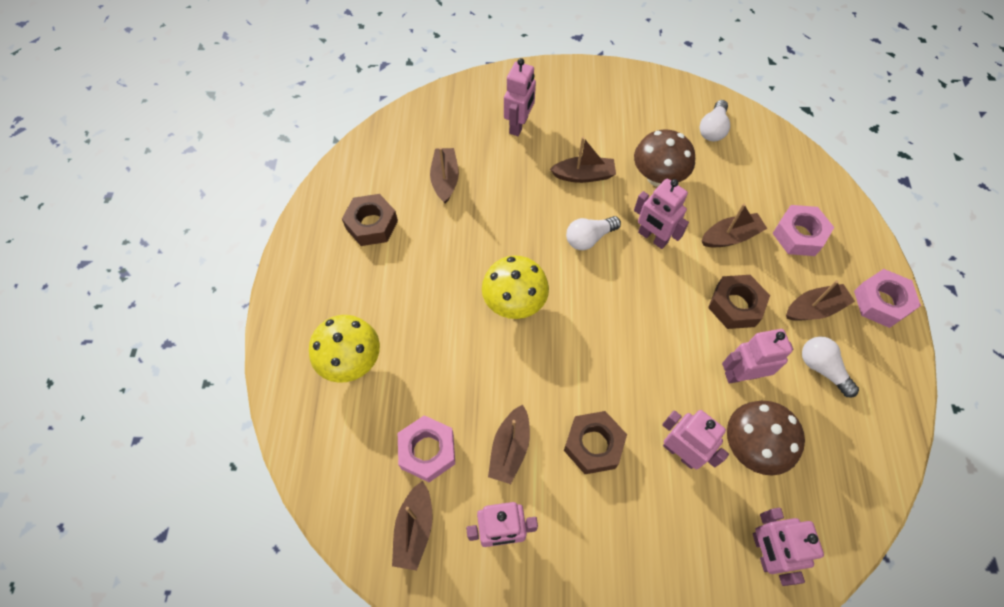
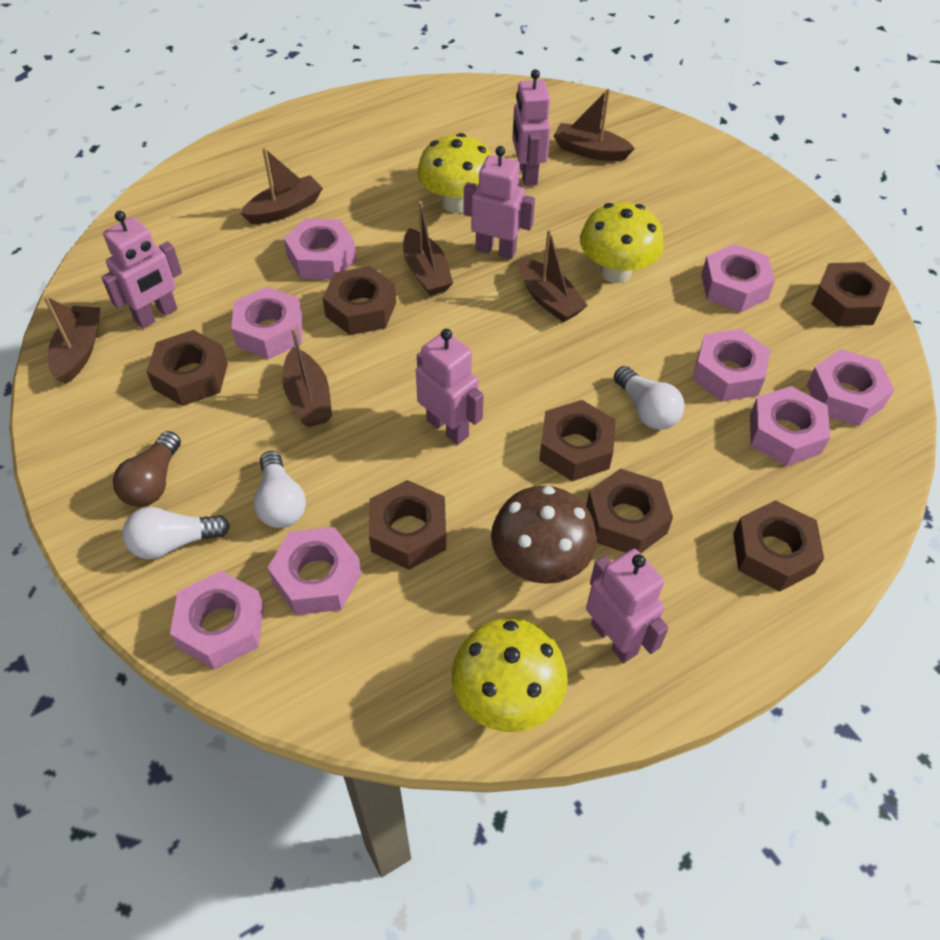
brown light bulb: 0 -> 1
brown mushroom: 2 -> 1
brown nut: 3 -> 7
pink nut: 3 -> 8
pink robot: 6 -> 5
yellow mushroom: 2 -> 3

